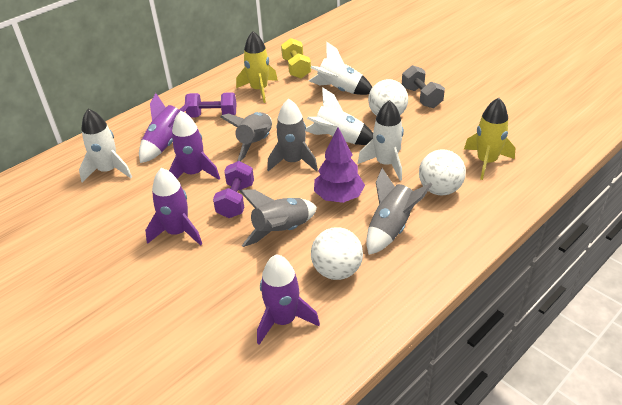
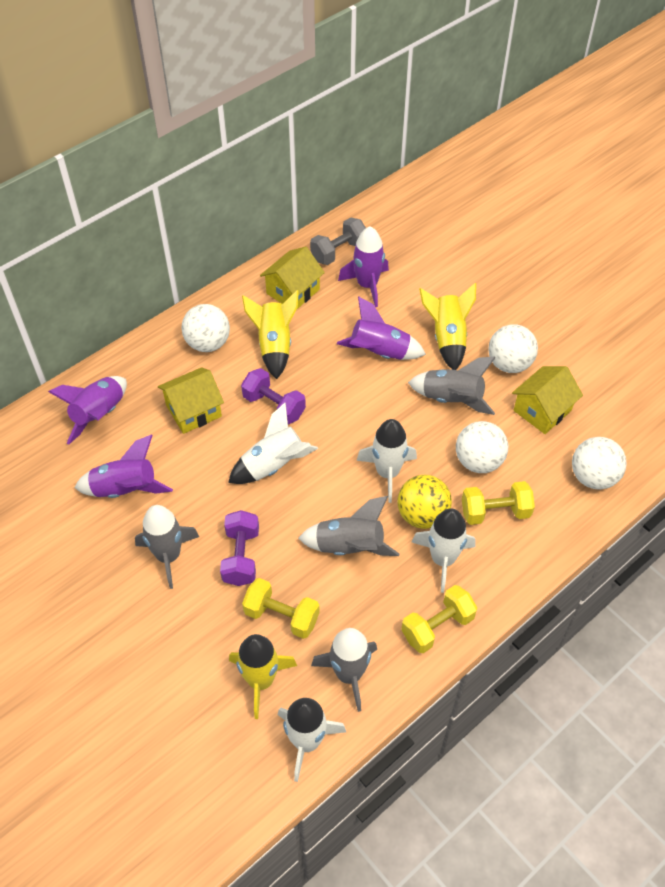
purple tree: 1 -> 0
white ball: 3 -> 4
yellow ball: 0 -> 1
yellow dumbbell: 1 -> 3
yellow house: 0 -> 3
yellow rocket: 2 -> 3

